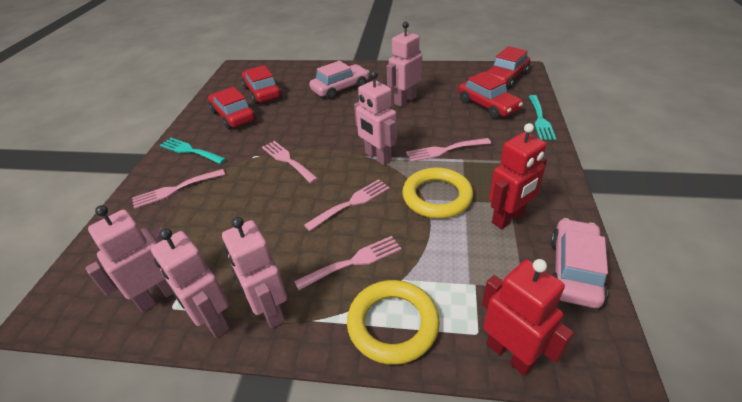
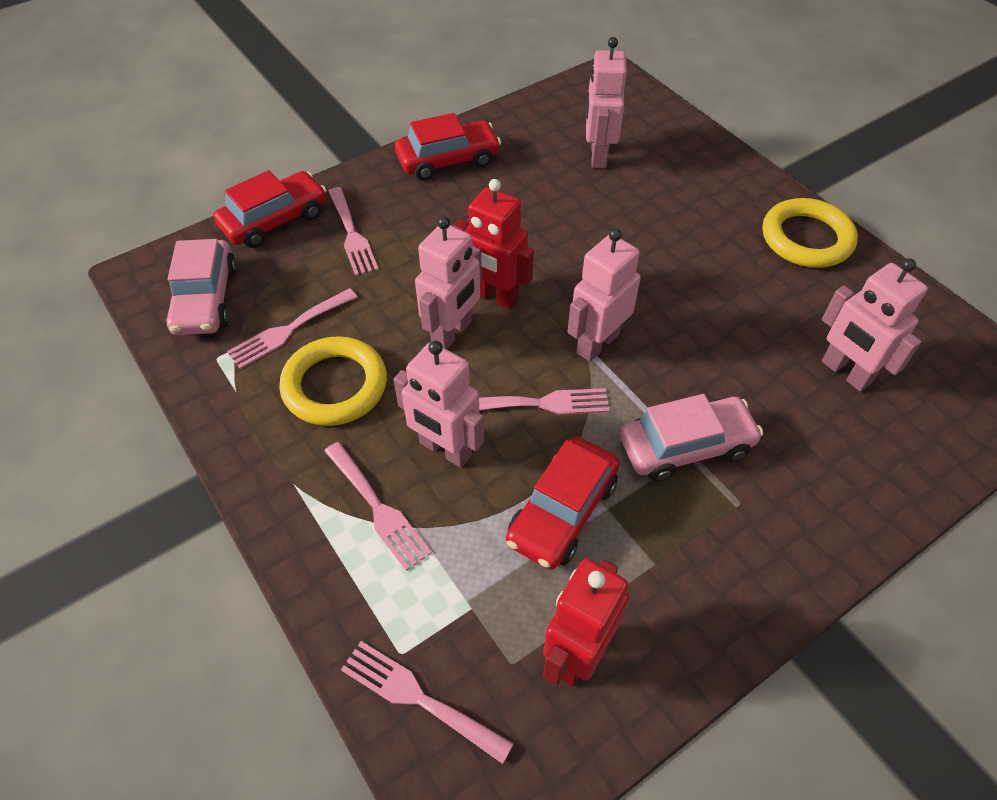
red car: 4 -> 3
turquoise fork: 2 -> 0

